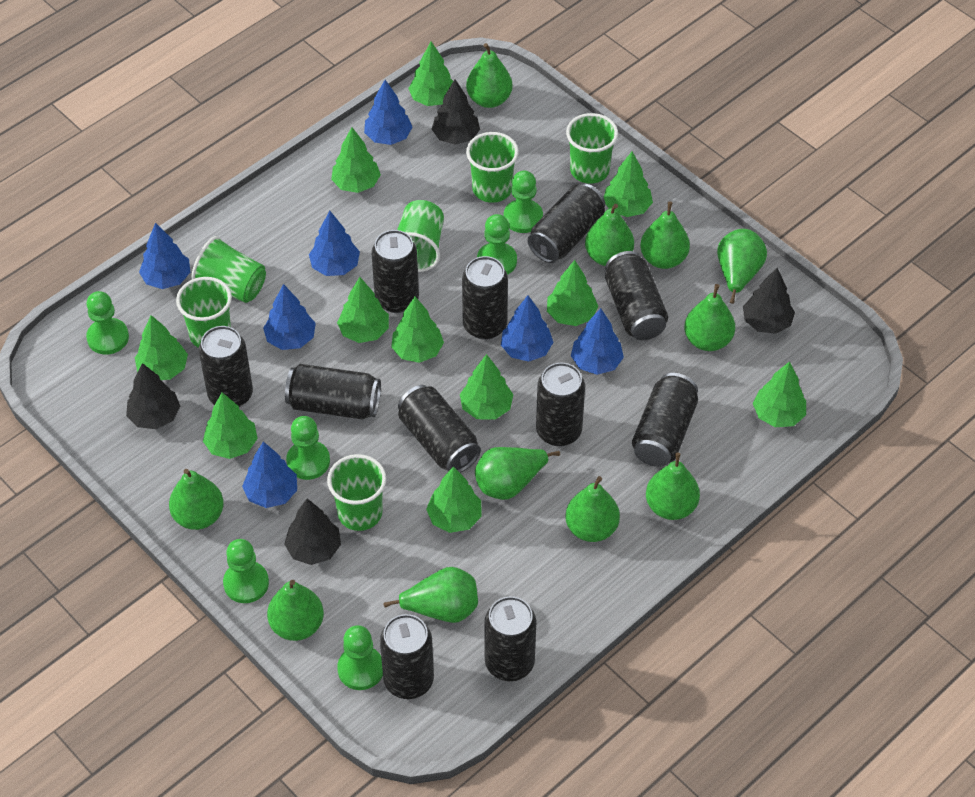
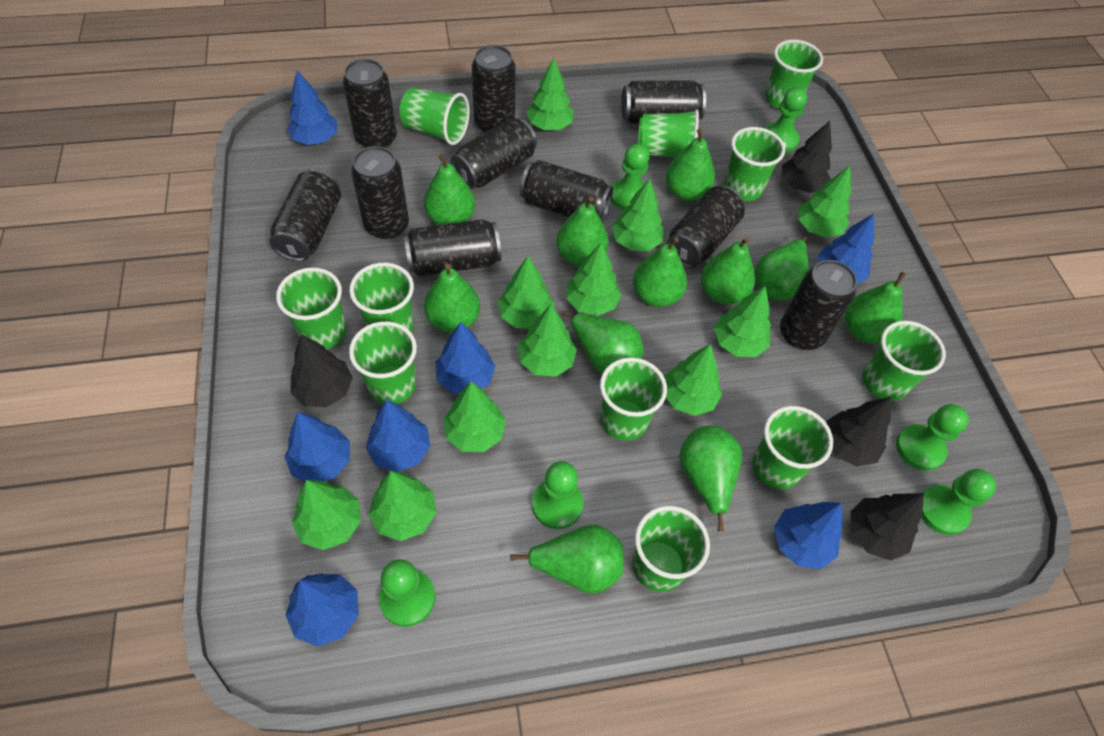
black can: 11 -> 10
green cup: 6 -> 11

